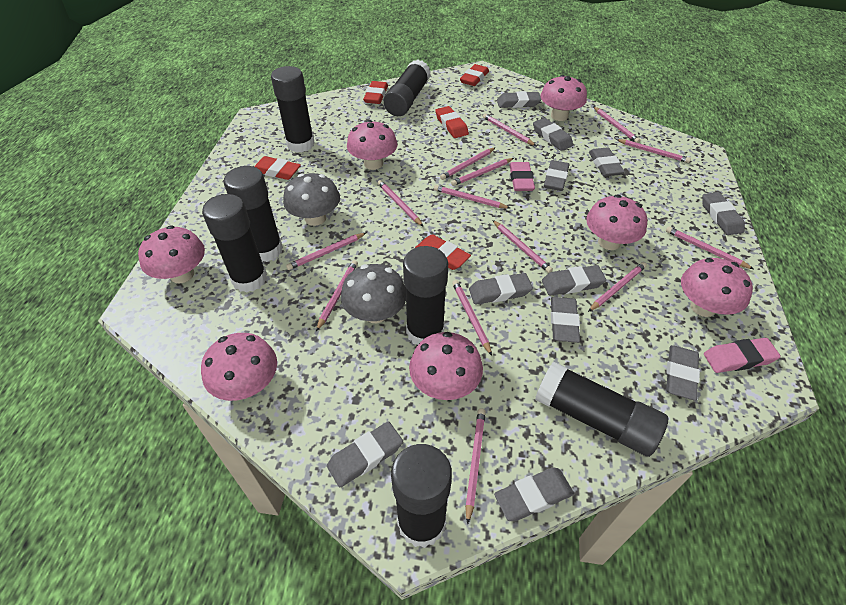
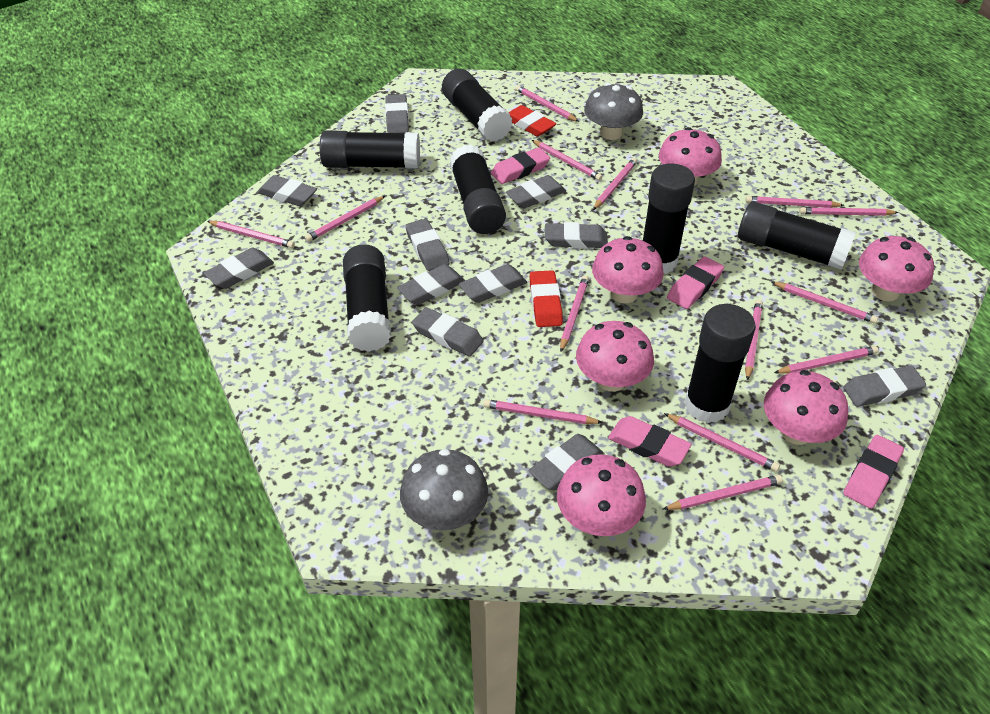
pink eraser: 2 -> 4
pink mushroom: 7 -> 6
red eraser: 5 -> 2

